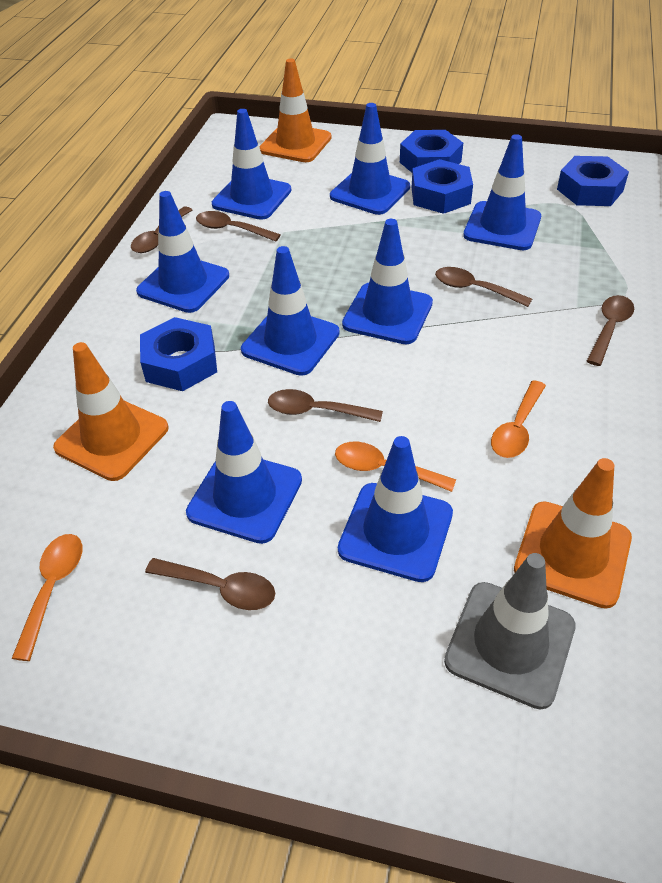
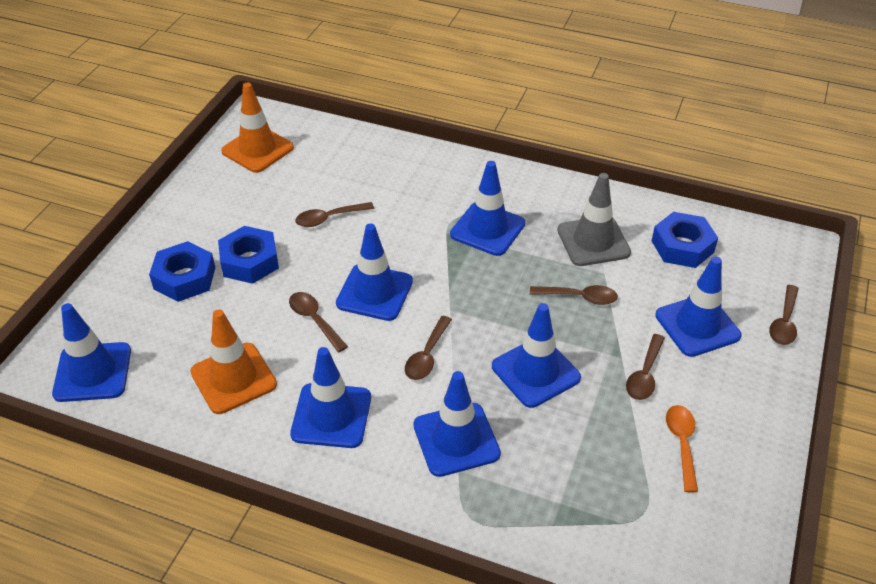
blue nut: 4 -> 3
blue traffic cone: 8 -> 7
orange spoon: 3 -> 1
orange traffic cone: 3 -> 2

